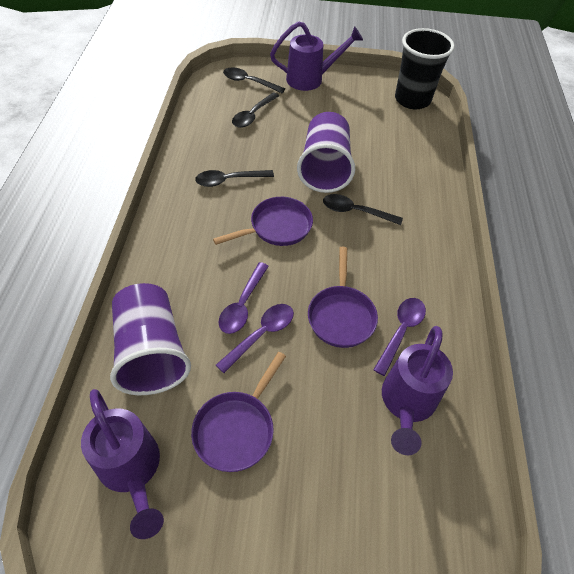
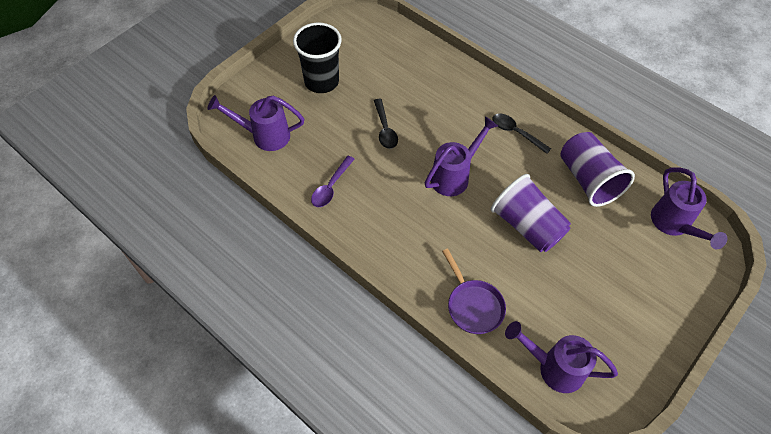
black spoon: 4 -> 2
purple pan: 3 -> 1
purple spoon: 3 -> 1
purple watering can: 3 -> 4

